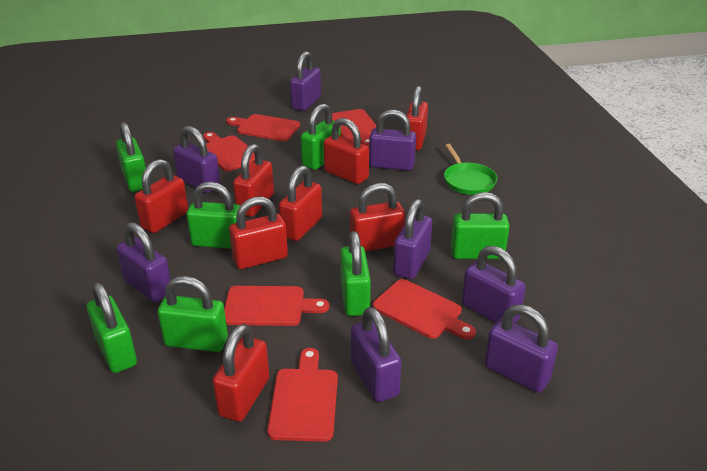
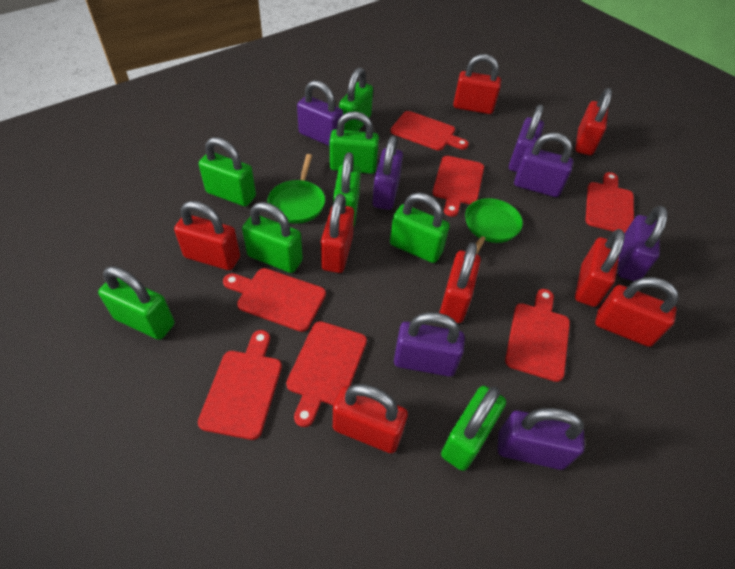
green padlock: 7 -> 8
green pan: 1 -> 2
purple padlock: 8 -> 7
red cutting board: 6 -> 7

